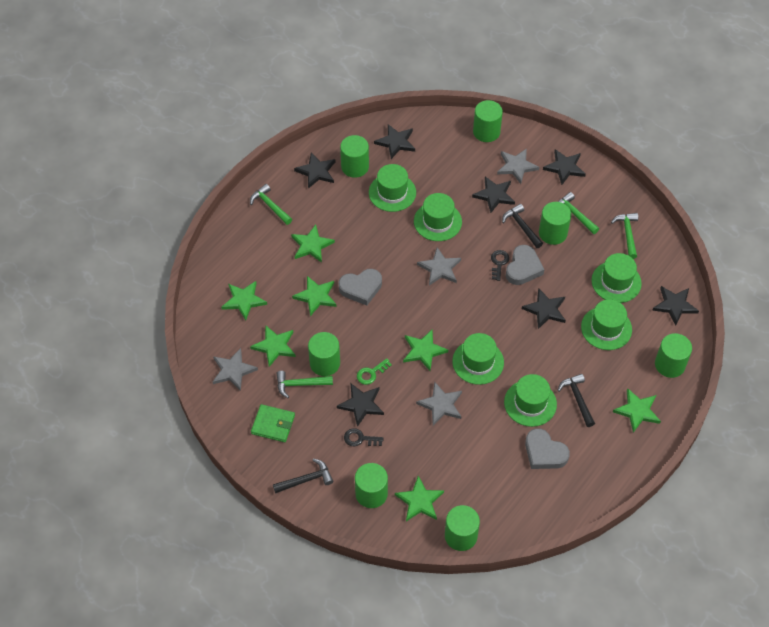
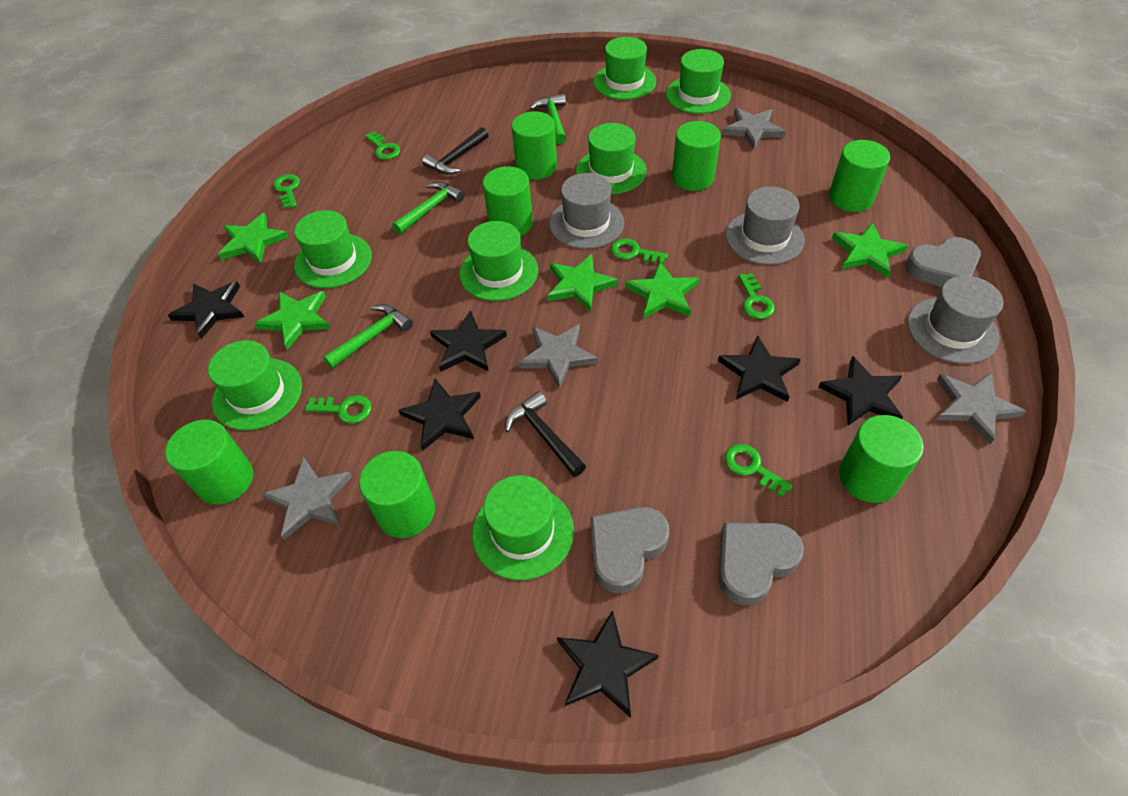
black hammer: 3 -> 2
black key: 2 -> 0
black star: 7 -> 6
green hammer: 4 -> 3
green hat: 6 -> 7
green key: 1 -> 6
green star: 7 -> 5
green wallet: 1 -> 0
grey hat: 0 -> 3

